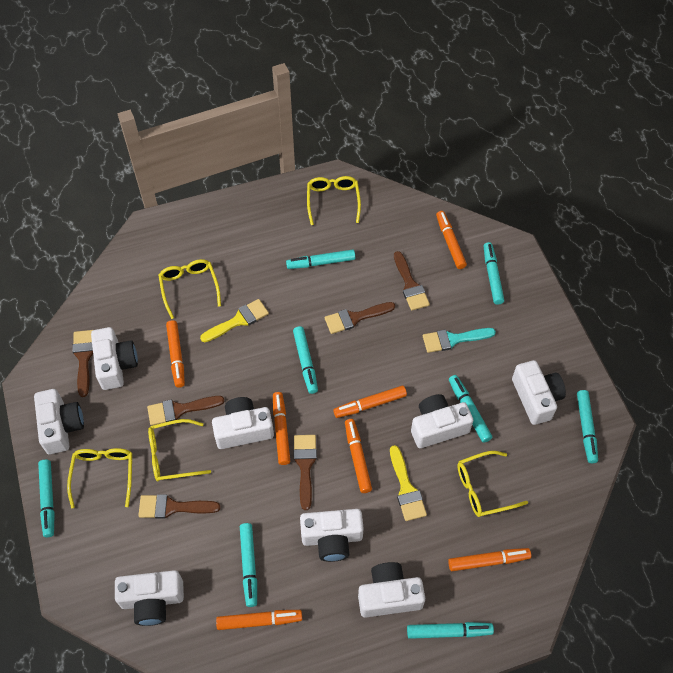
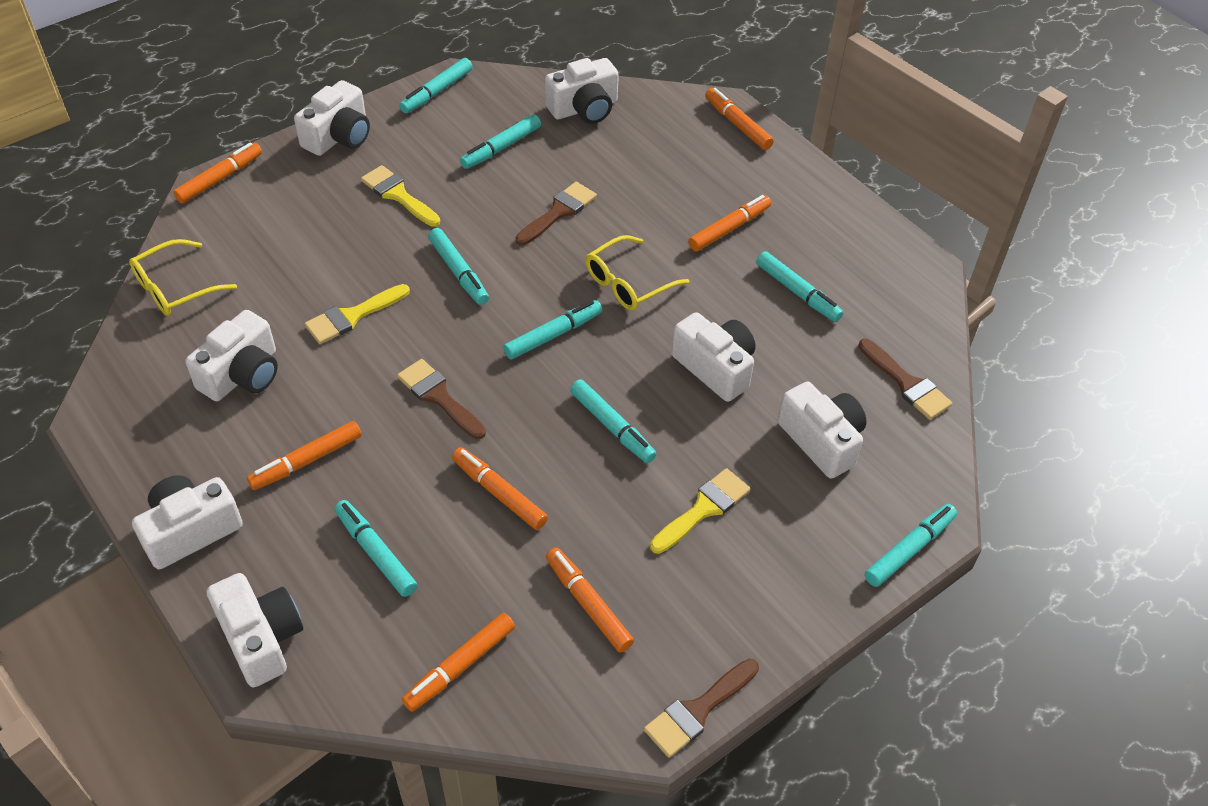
brown brush: 6 -> 4
turquoise brush: 1 -> 0
white camera: 8 -> 7
yellow brush: 2 -> 3
yellow glasses: 5 -> 2

